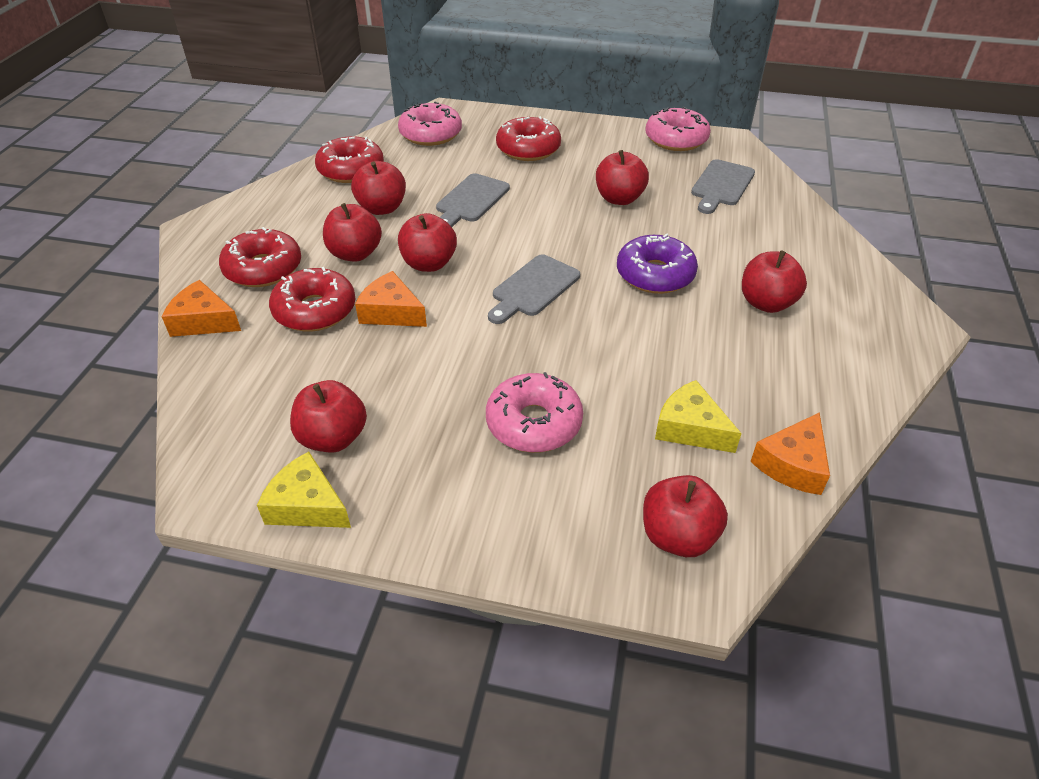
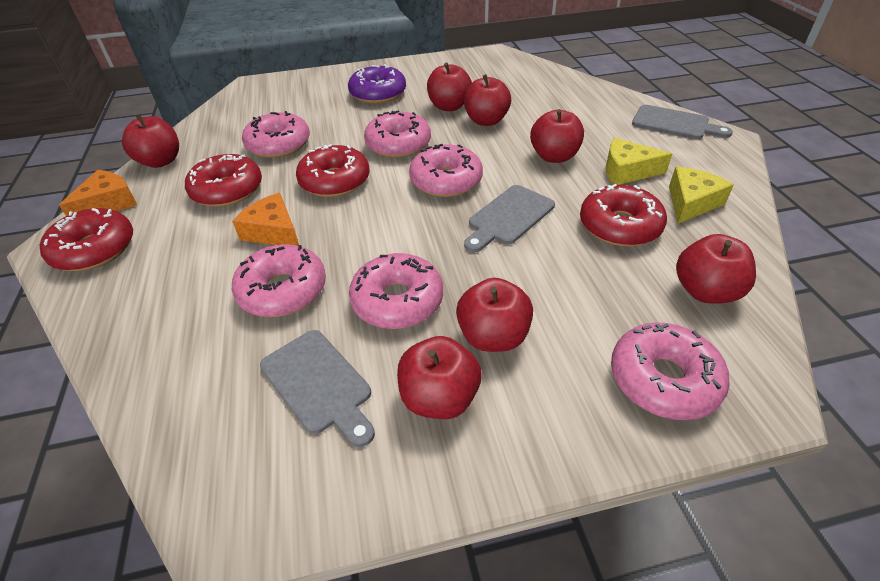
orange cheese: 3 -> 2
pink donut: 3 -> 6

